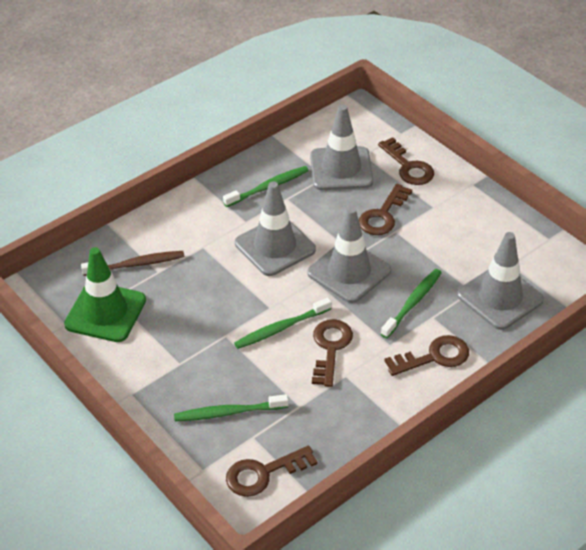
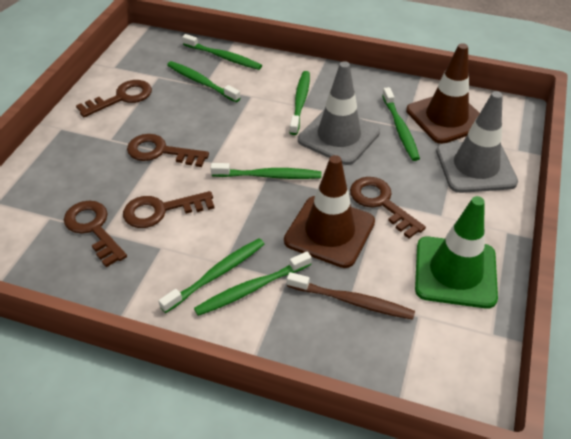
brown traffic cone: 0 -> 2
green toothbrush: 4 -> 7
grey traffic cone: 4 -> 2

